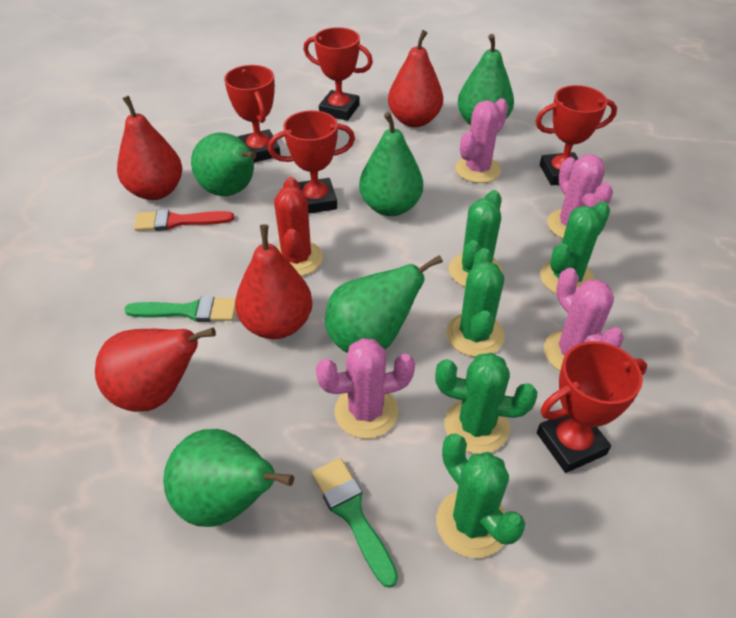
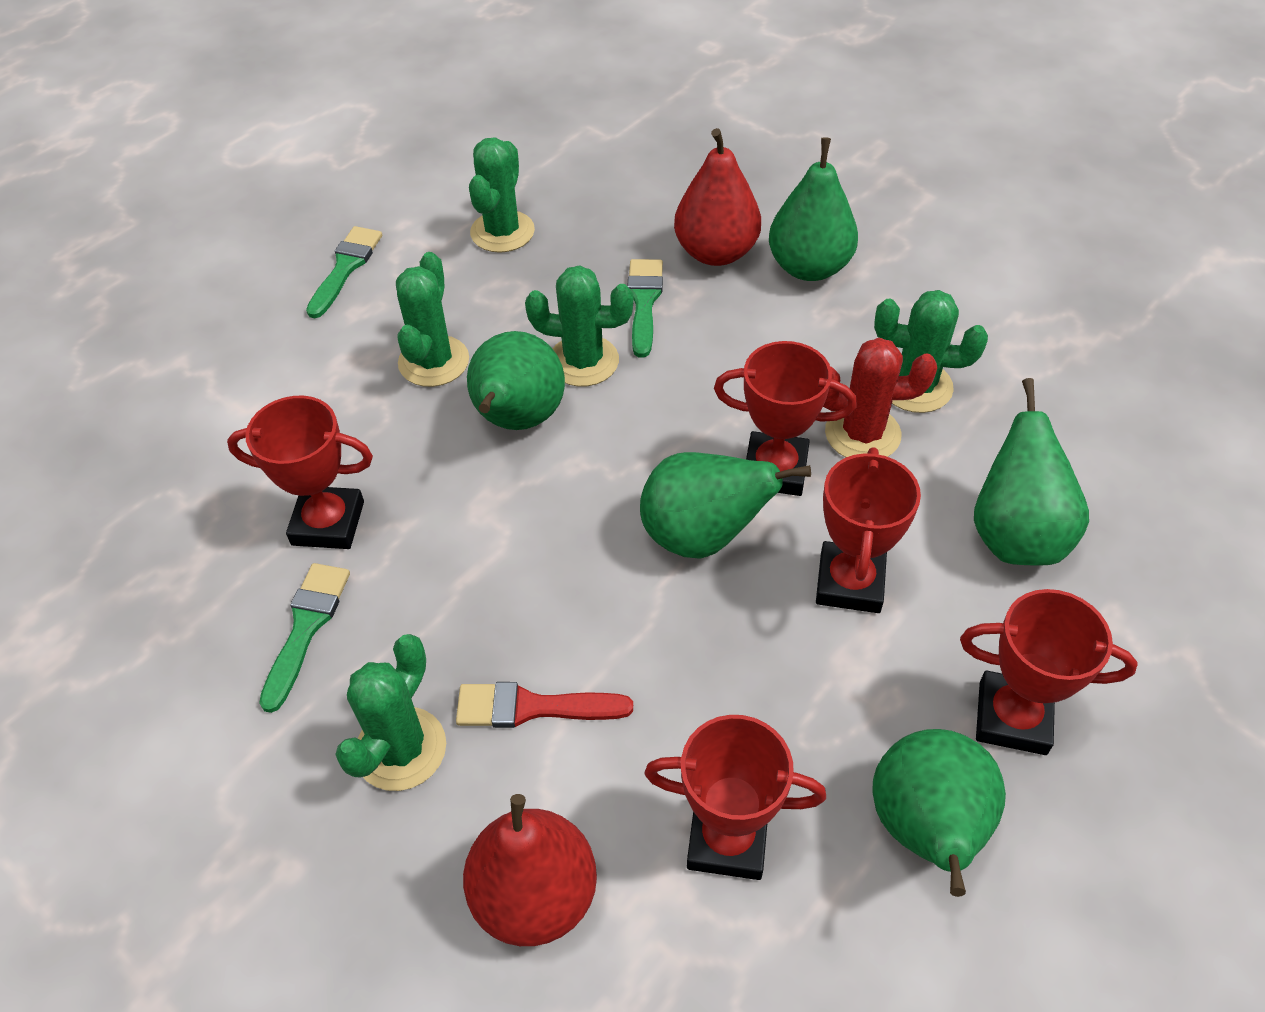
green brush: 2 -> 3
pink cactus: 4 -> 0
red pear: 4 -> 2

